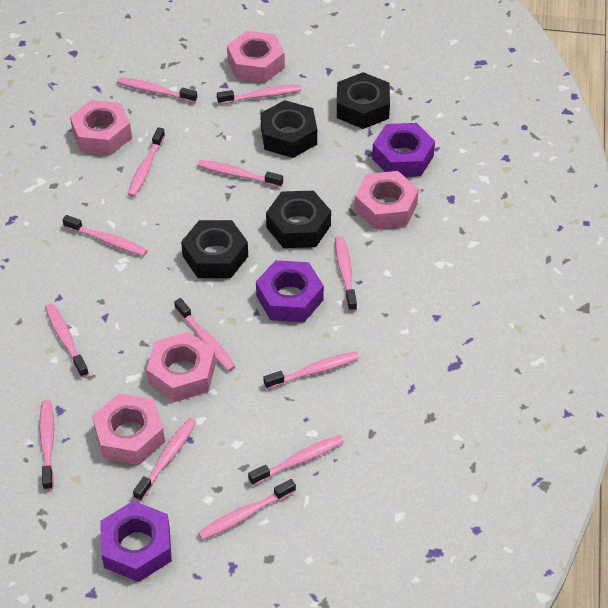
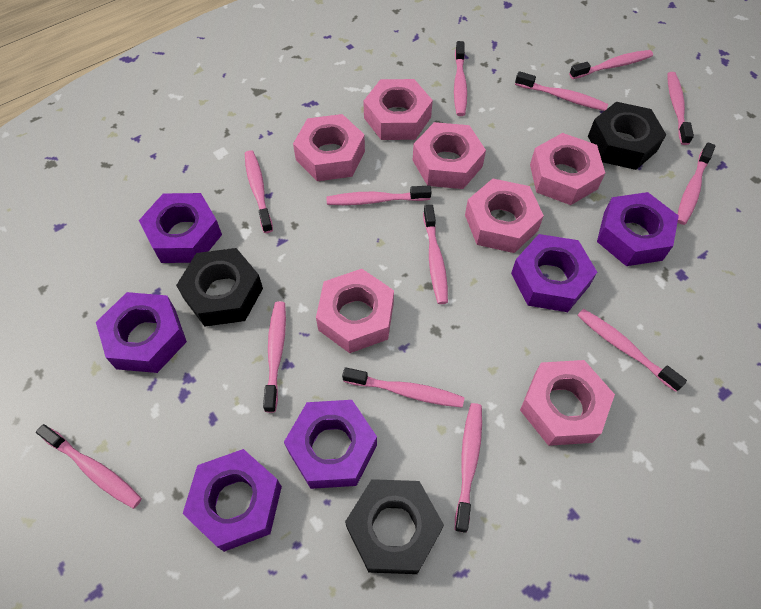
black nut: 4 -> 3
pink nut: 5 -> 7
purple nut: 3 -> 6

